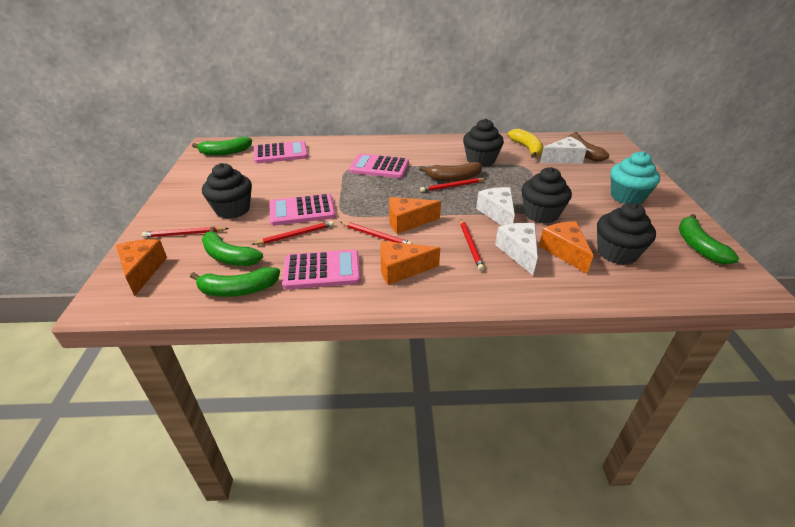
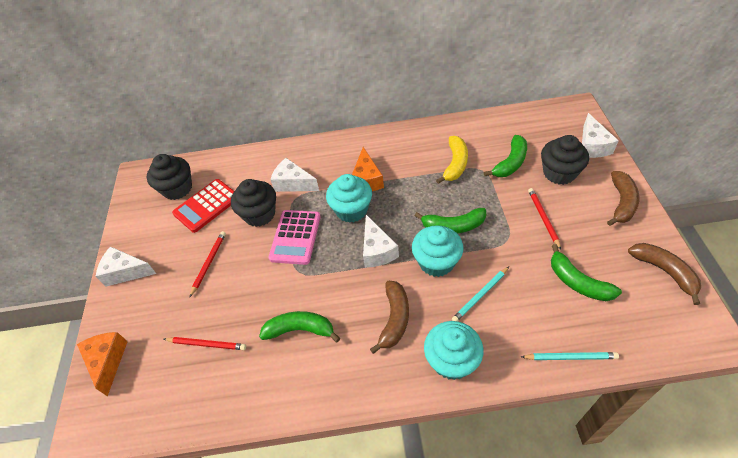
black cupcake: 4 -> 3
brown banana: 2 -> 3
orange cheese: 4 -> 2
pink calculator: 4 -> 1
red calculator: 0 -> 1
red pencil: 5 -> 3
turquoise cupcake: 1 -> 3
turquoise pencil: 0 -> 2
white cheese: 3 -> 4

